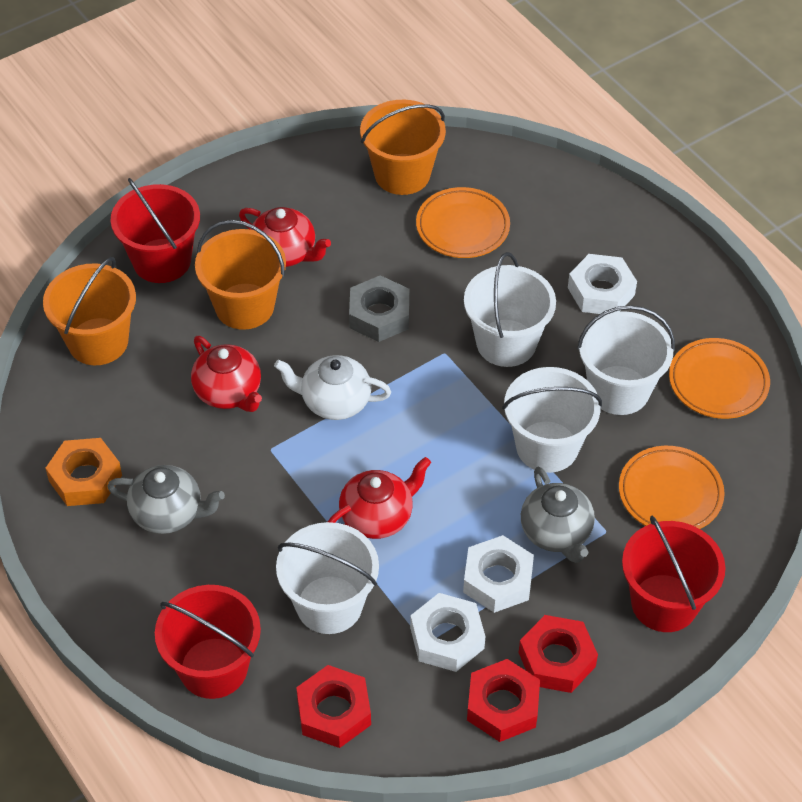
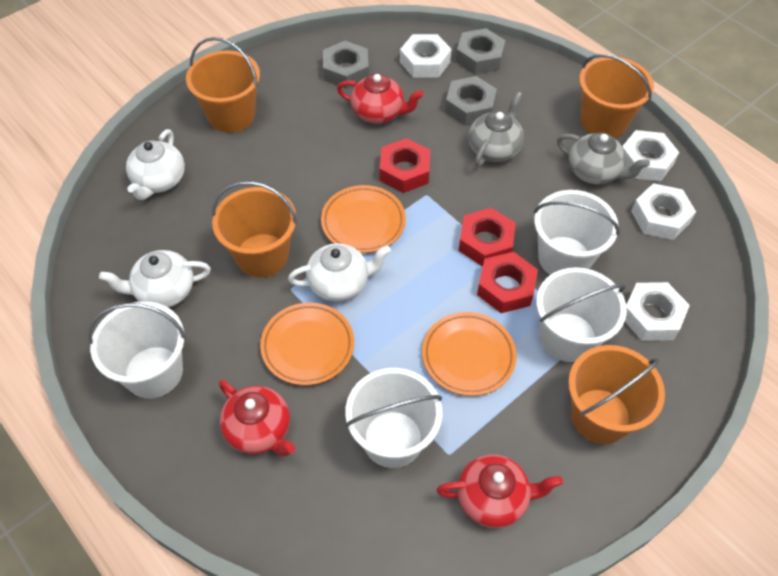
grey nut: 1 -> 3
orange bucket: 3 -> 4
orange nut: 1 -> 0
red bucket: 3 -> 0
white nut: 3 -> 4
white teapot: 1 -> 3

